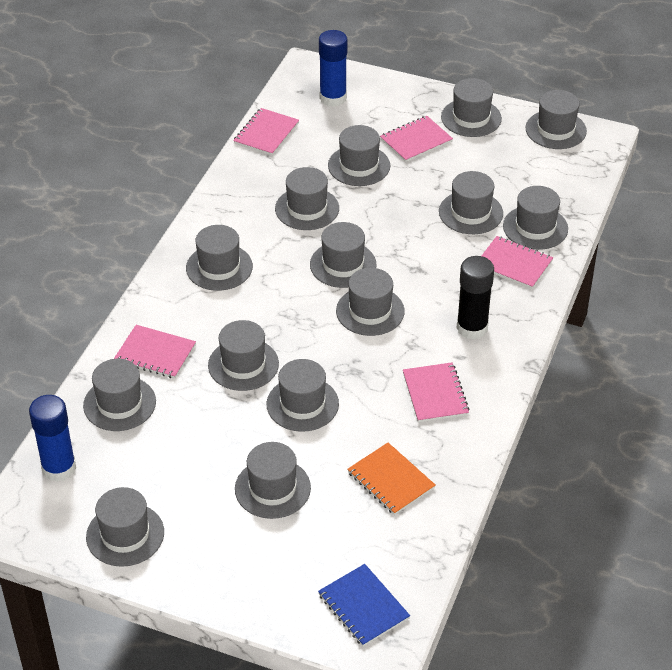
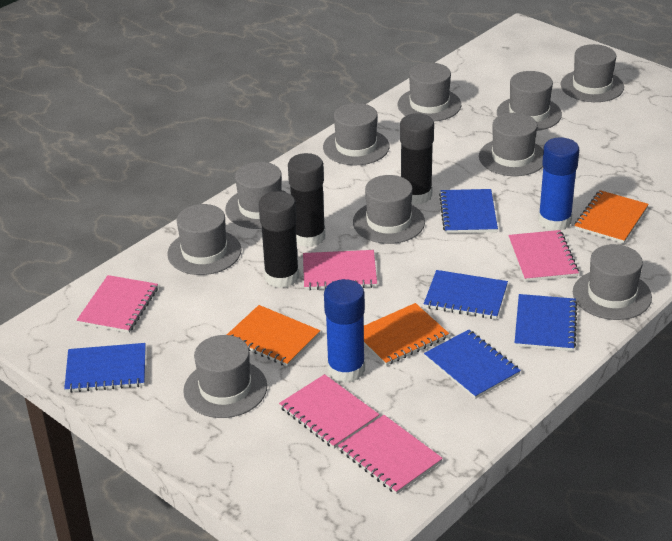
black glue stick: 1 -> 3
blue notebook: 1 -> 5
grey hat: 14 -> 10
orange notebook: 1 -> 3

